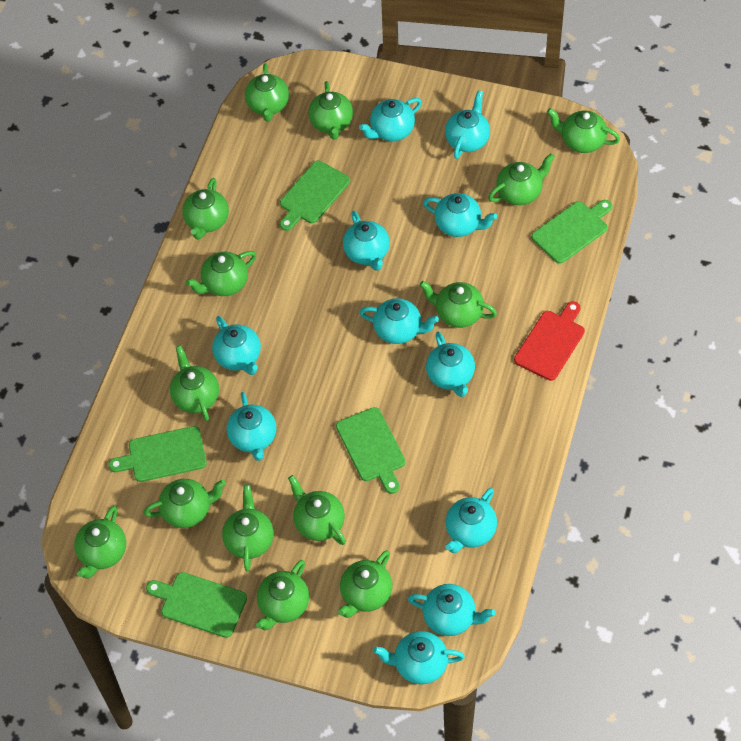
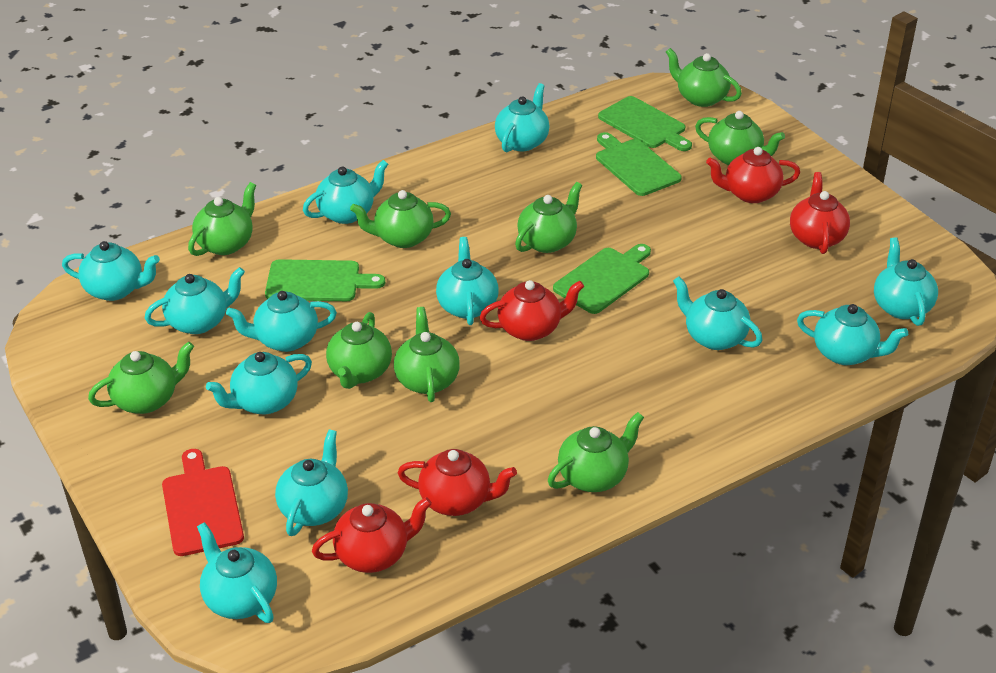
green cutting board: 5 -> 4
green teapot: 14 -> 9
red teapot: 0 -> 5
turquoise teapot: 11 -> 12

